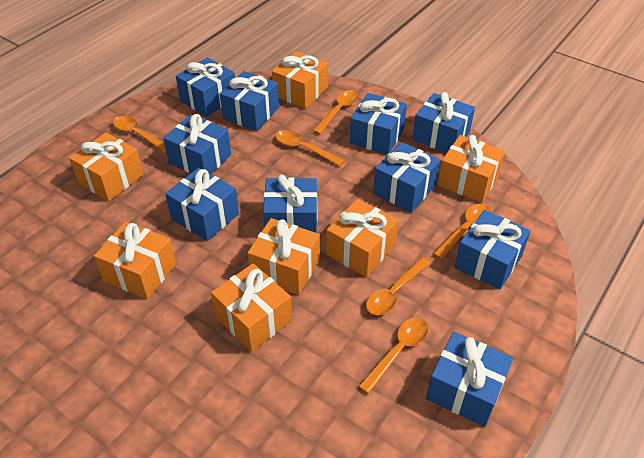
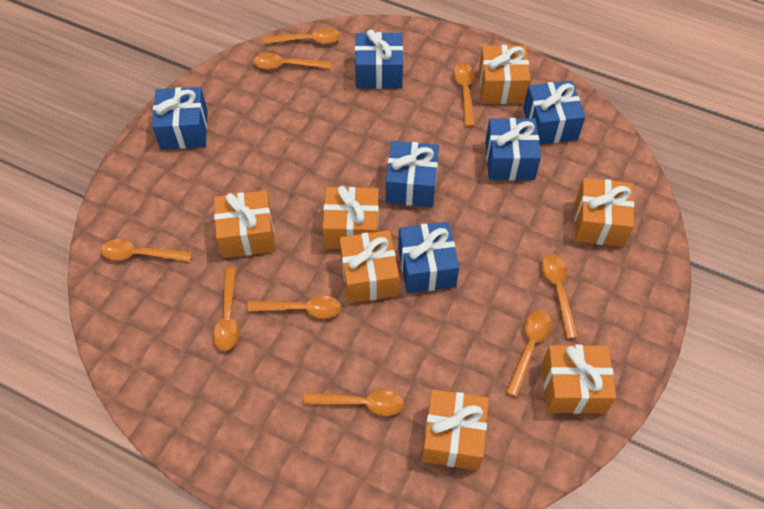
blue gift: 10 -> 6
orange spoon: 6 -> 9

